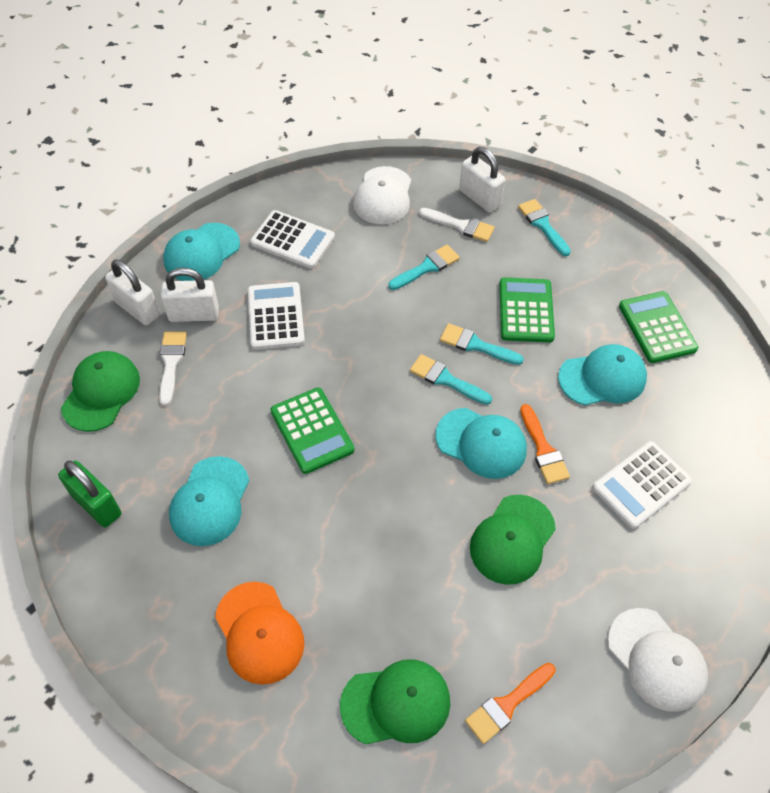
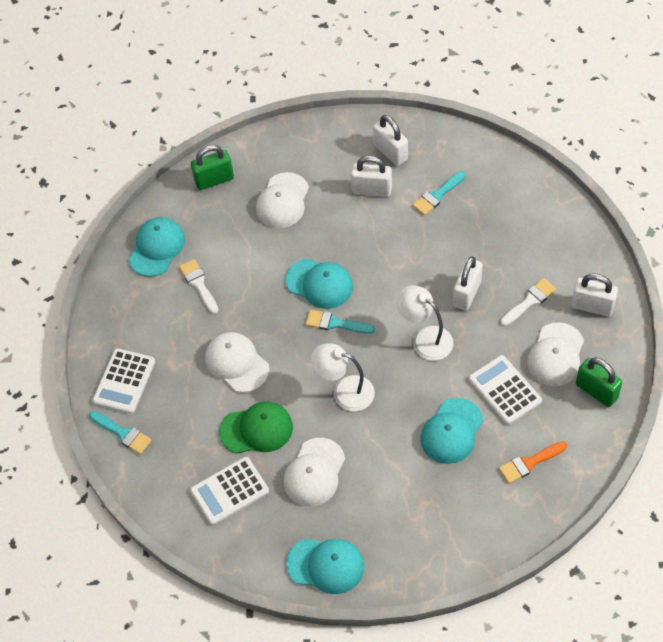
green calculator: 3 -> 0
green cap: 3 -> 1
green padlock: 1 -> 2
orange brush: 2 -> 1
orange cap: 1 -> 0
turquoise brush: 4 -> 3
white cap: 2 -> 4
white lamp: 0 -> 2
white padlock: 3 -> 4

